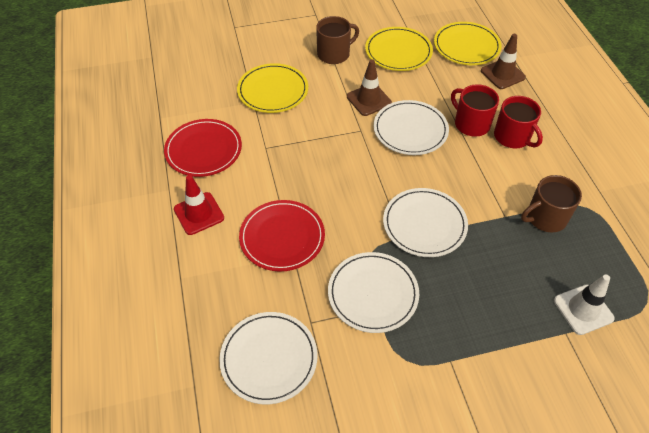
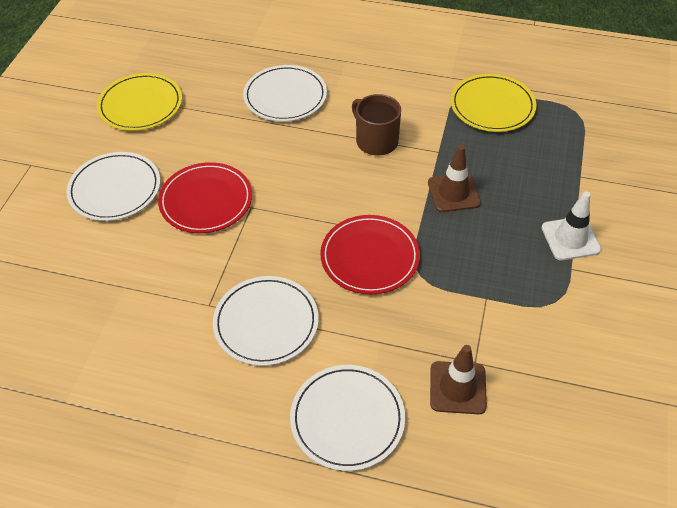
brown mug: 2 -> 1
red mug: 2 -> 0
red traffic cone: 1 -> 0
yellow plate: 3 -> 2

